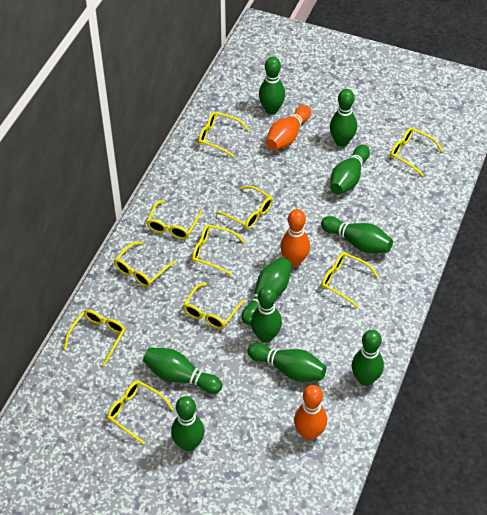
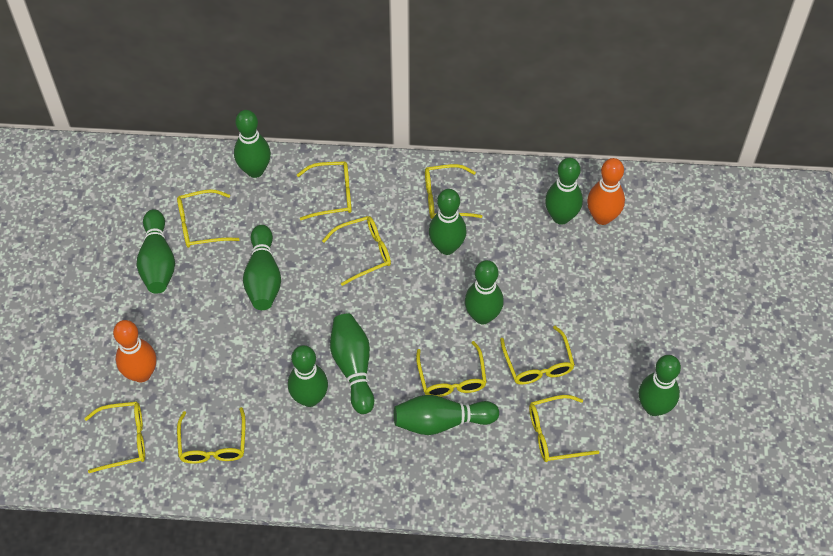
orange bowling pin: 3 -> 2
yellow glasses: 10 -> 9

